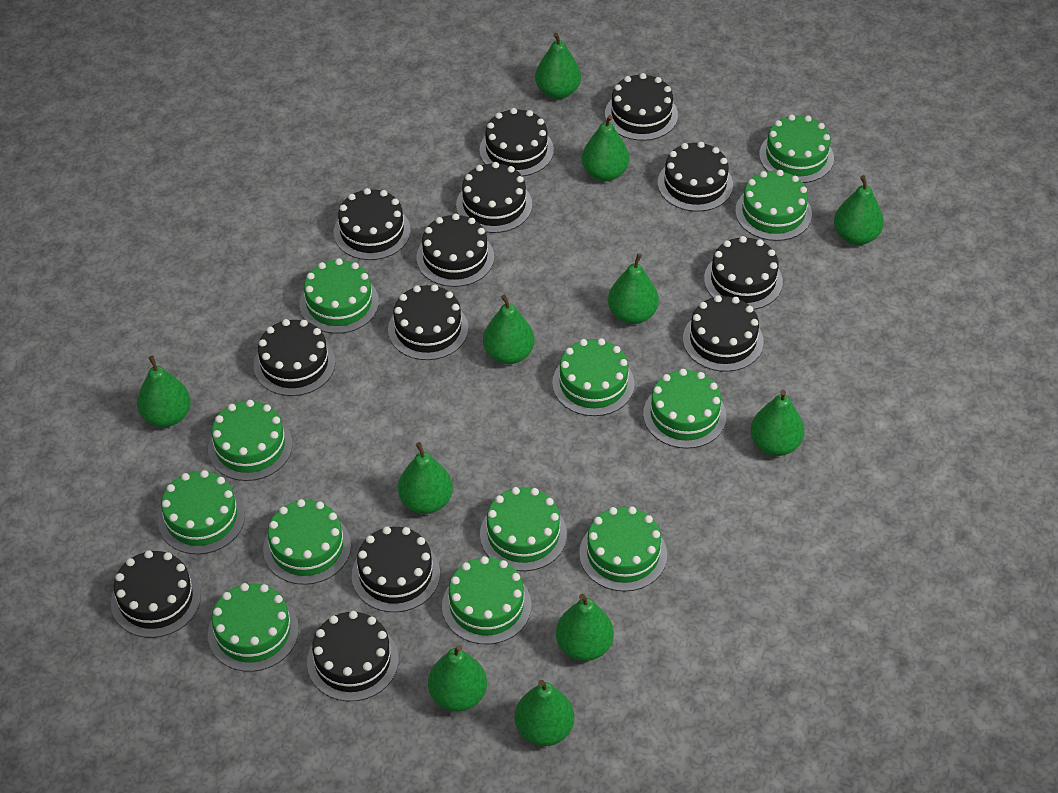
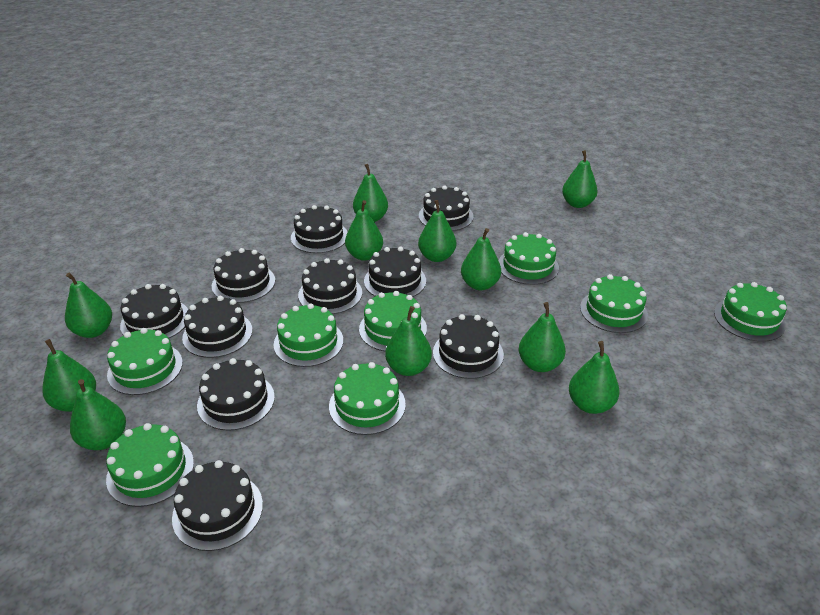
black cake: 13 -> 10
green cake: 12 -> 8

